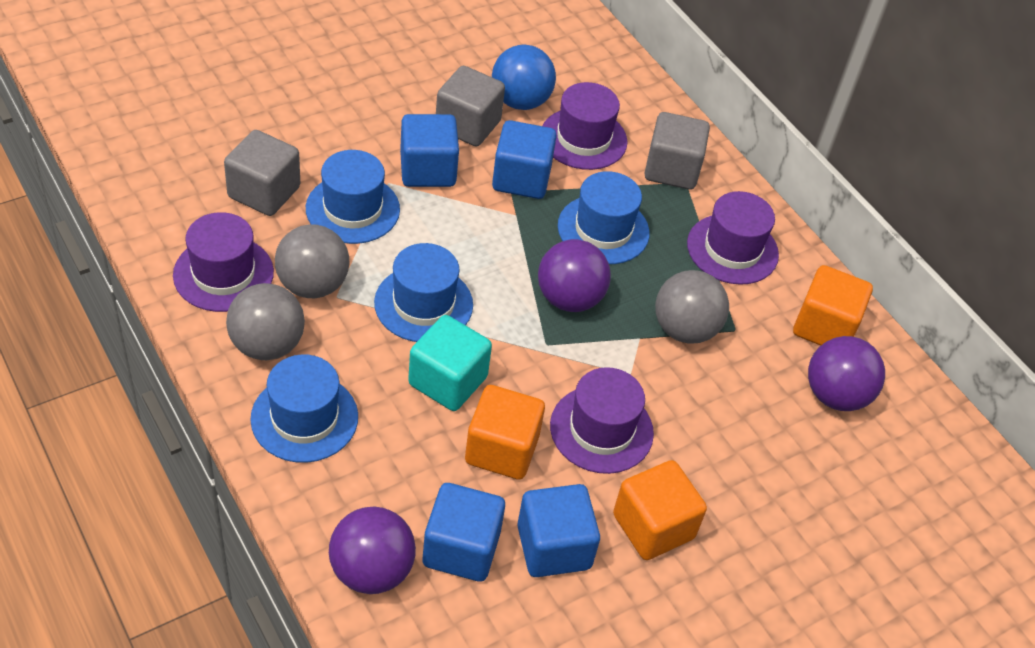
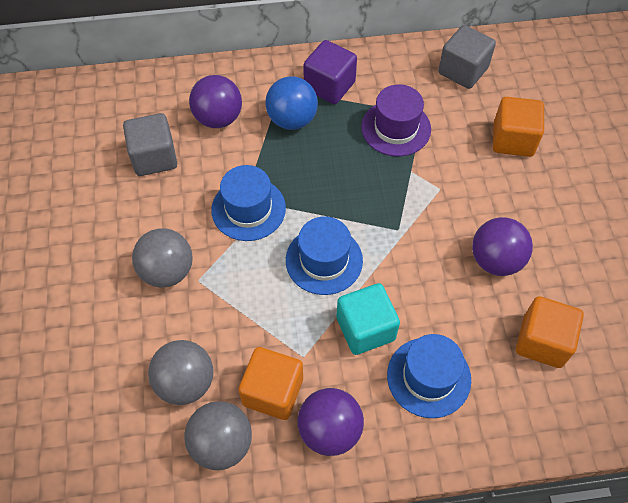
blue cube: 4 -> 0
blue hat: 4 -> 3
grey cube: 3 -> 2
purple cube: 0 -> 1
purple hat: 4 -> 1

